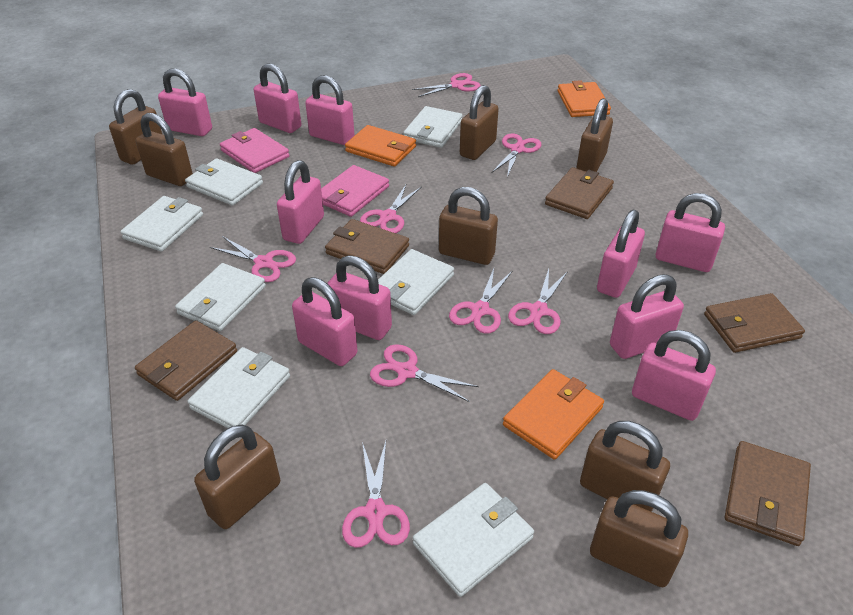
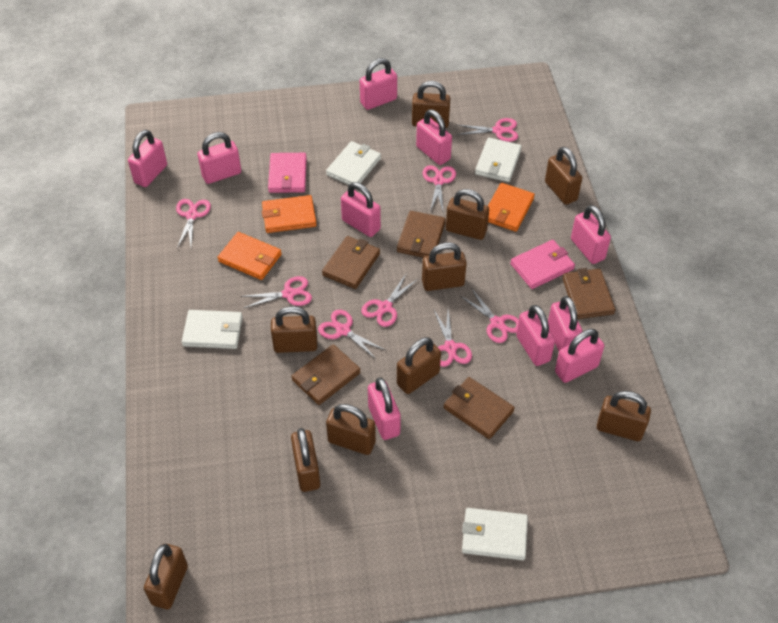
brown padlock: 8 -> 10
white wallet: 7 -> 4

